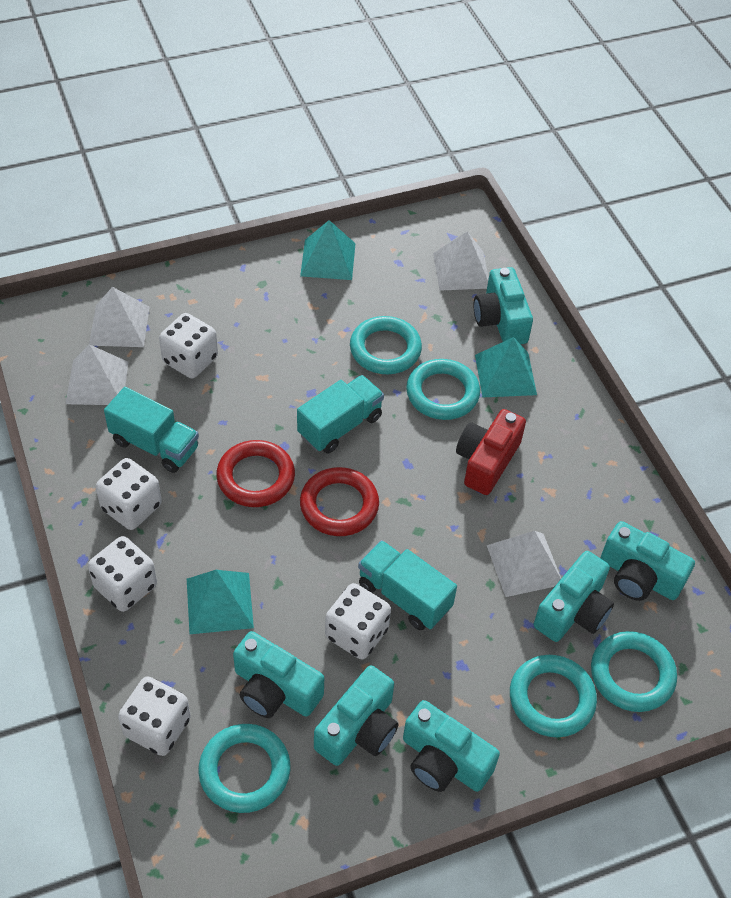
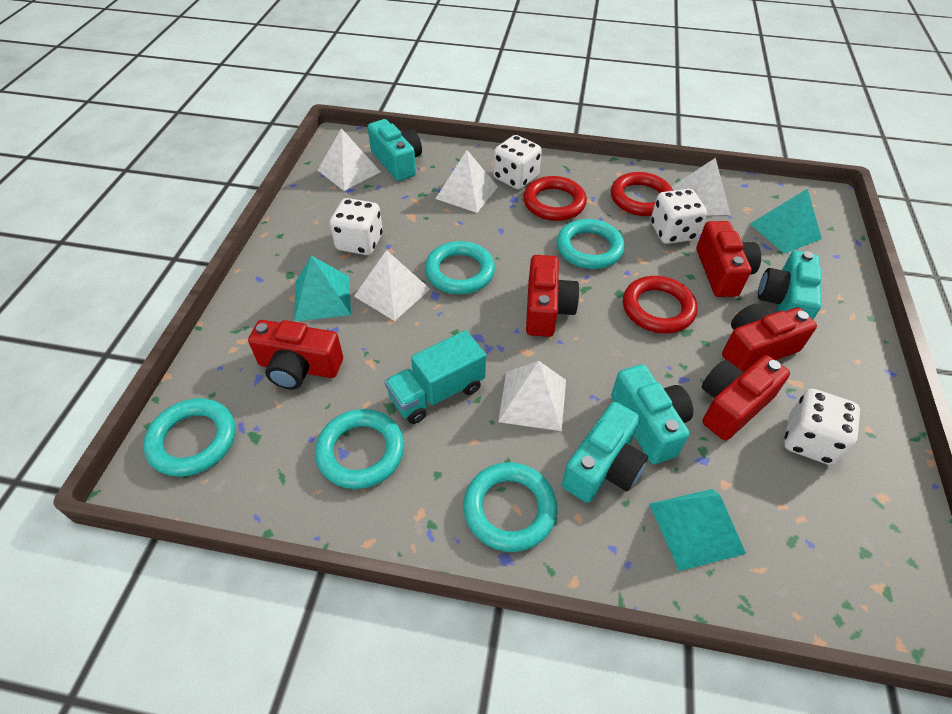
red camera: 1 -> 5
red ring: 2 -> 3
turquoise camera: 6 -> 4
turquoise truck: 3 -> 1
white dice: 5 -> 4
white pyramid: 4 -> 5

